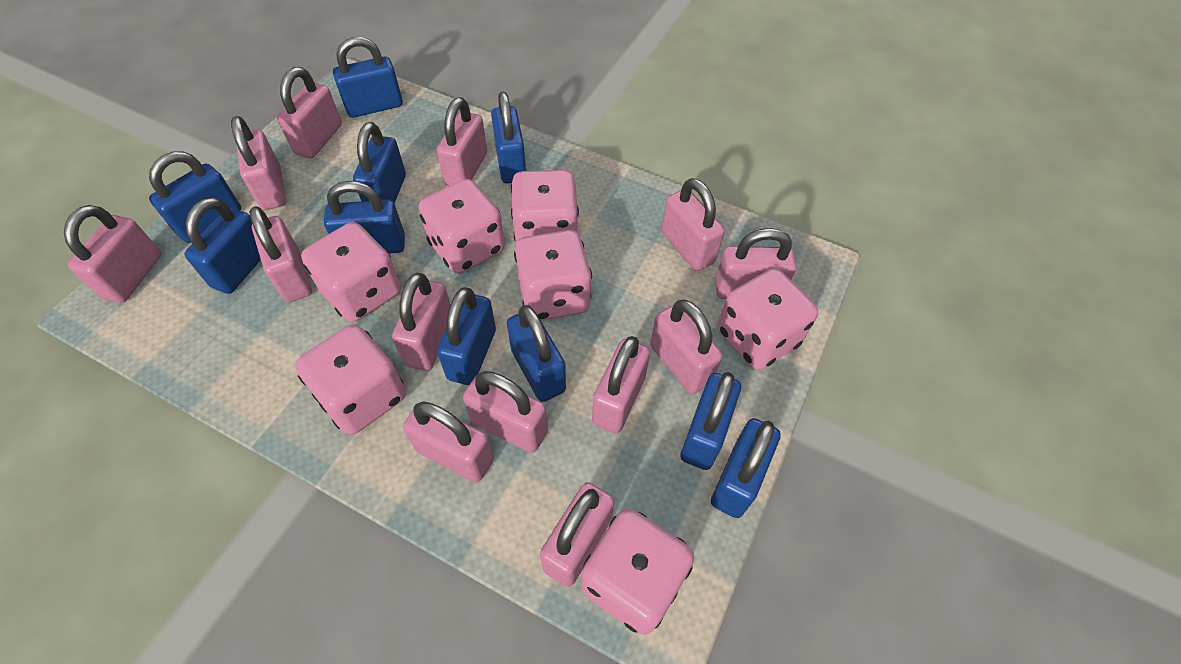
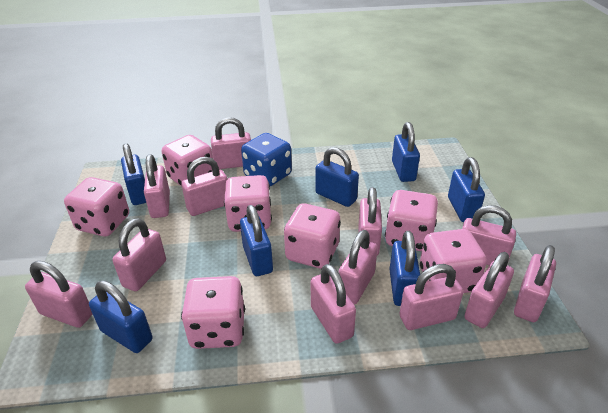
blue dice: 0 -> 1
blue padlock: 10 -> 7
pink padlock: 13 -> 12

